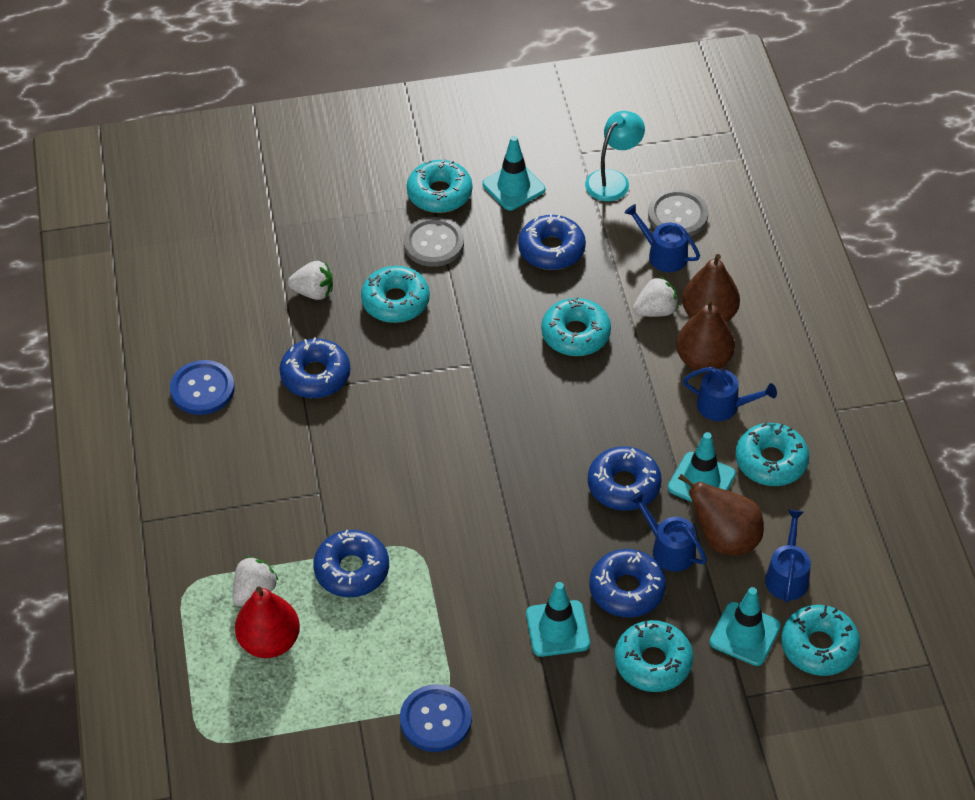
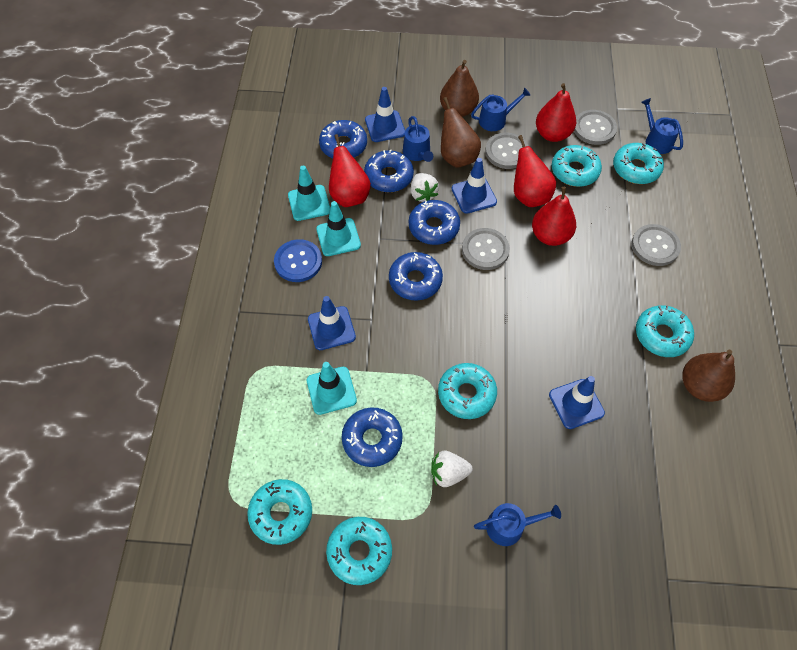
blue button: 2 -> 1
blue traffic cone: 0 -> 4
grey button: 2 -> 4
red pear: 1 -> 4
turquoise lamp: 1 -> 0
turquoise traffic cone: 4 -> 3
white strawberry: 3 -> 2

